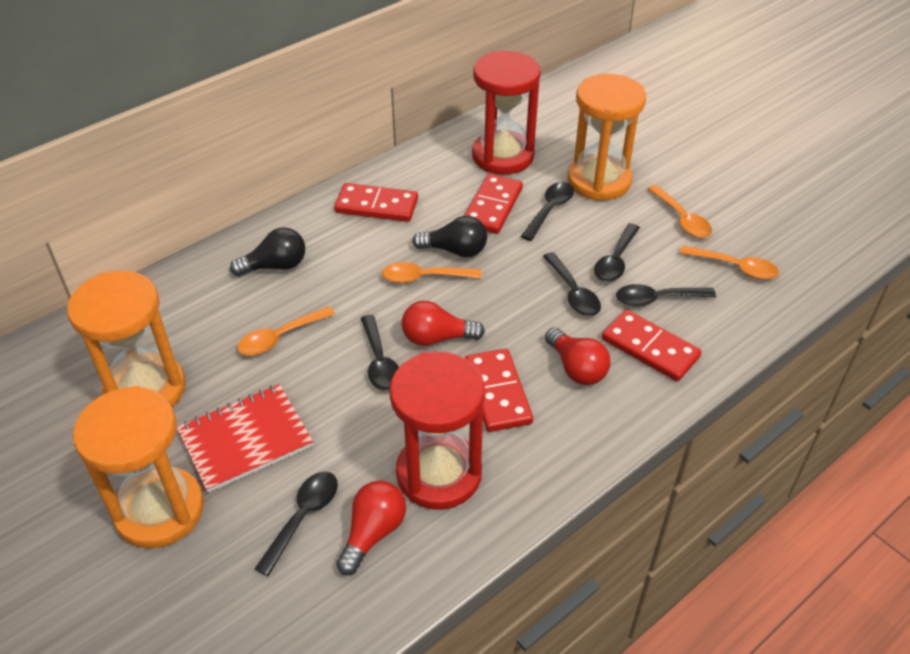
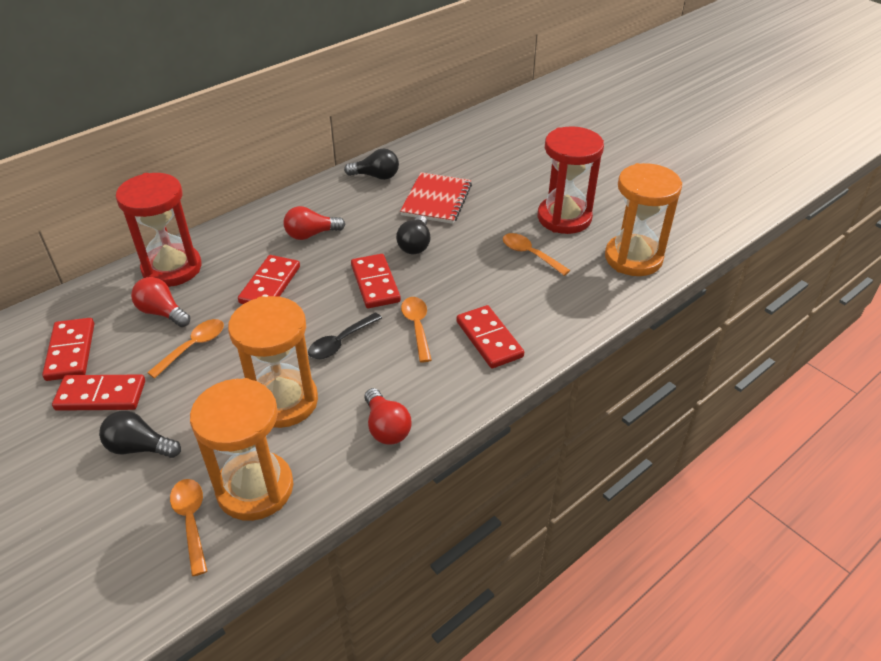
black light bulb: 2 -> 3
black spoon: 6 -> 1
red domino: 4 -> 5

